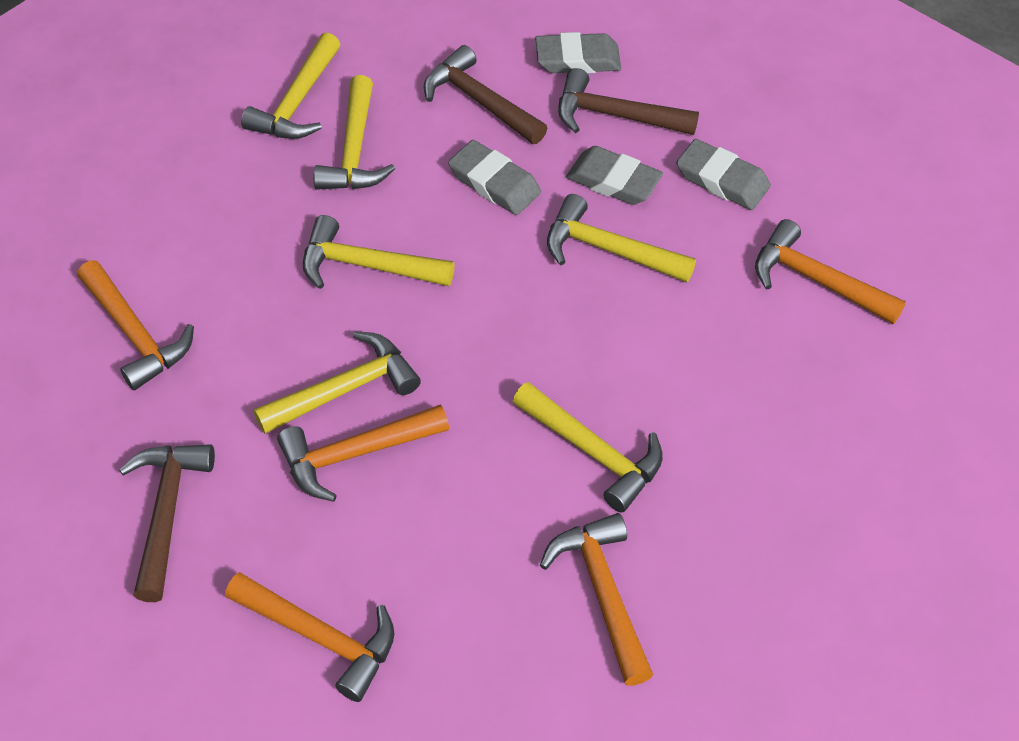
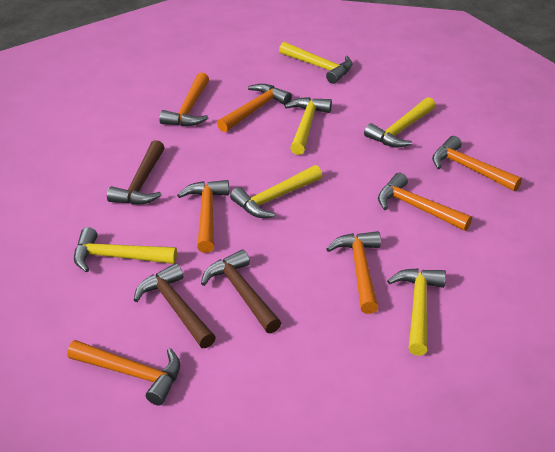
grey eraser: 4 -> 0
orange hammer: 5 -> 7

